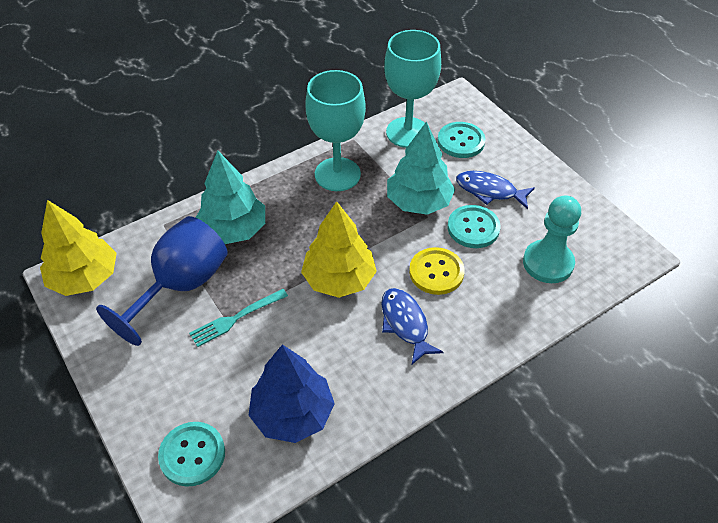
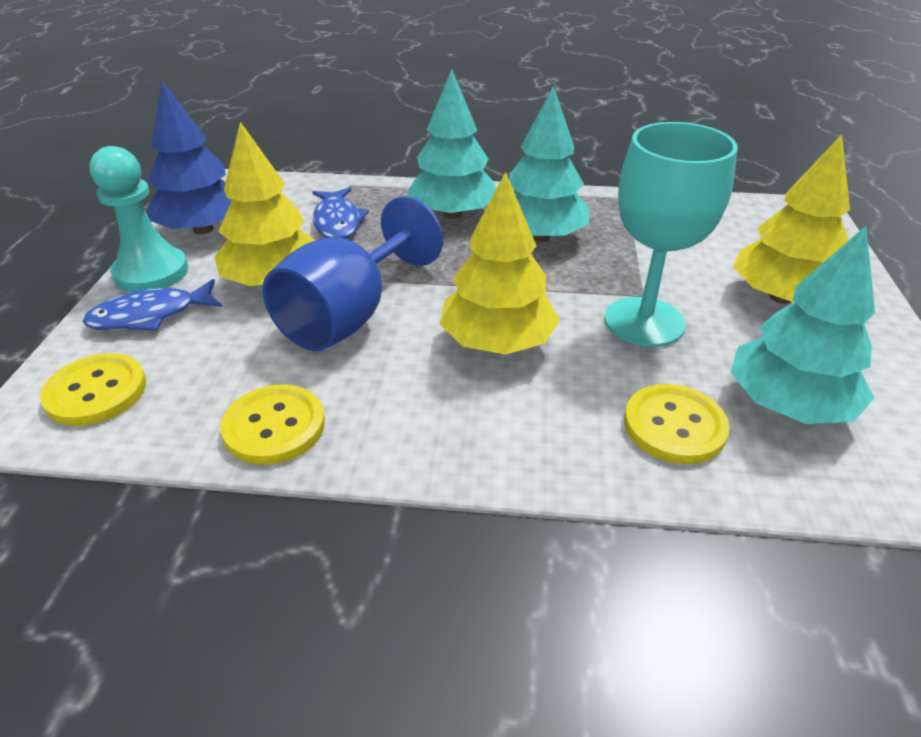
turquoise button: 3 -> 0
turquoise fork: 1 -> 0
turquoise goblet: 2 -> 1
turquoise tree: 2 -> 3
yellow button: 1 -> 3
yellow tree: 2 -> 3

